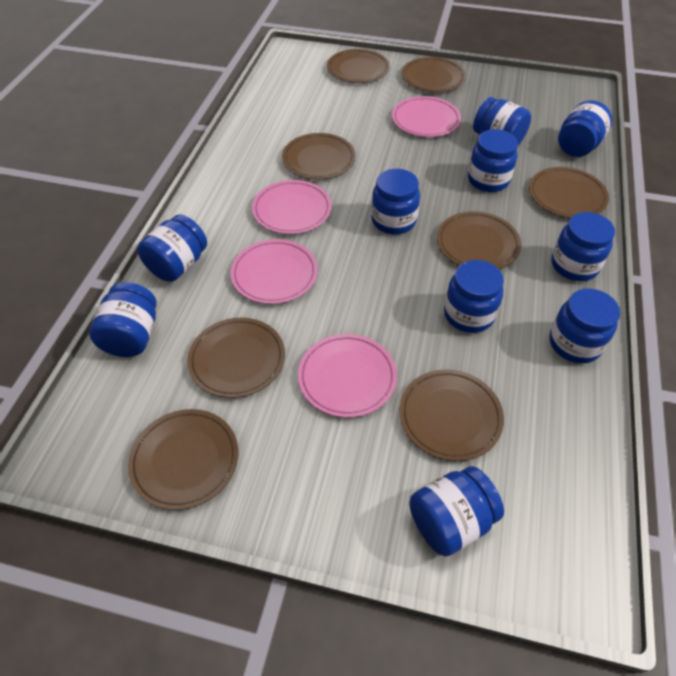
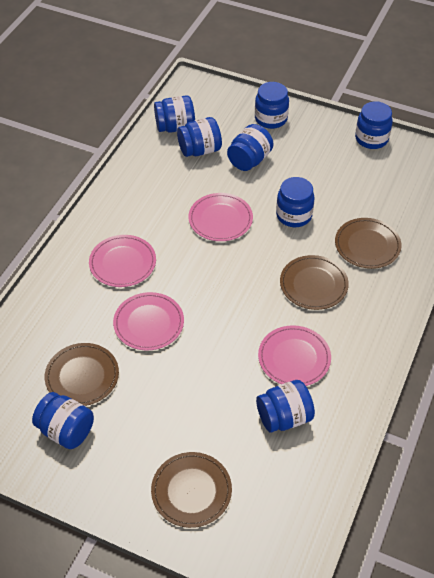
blue jar: 10 -> 8
brown plate: 8 -> 4

